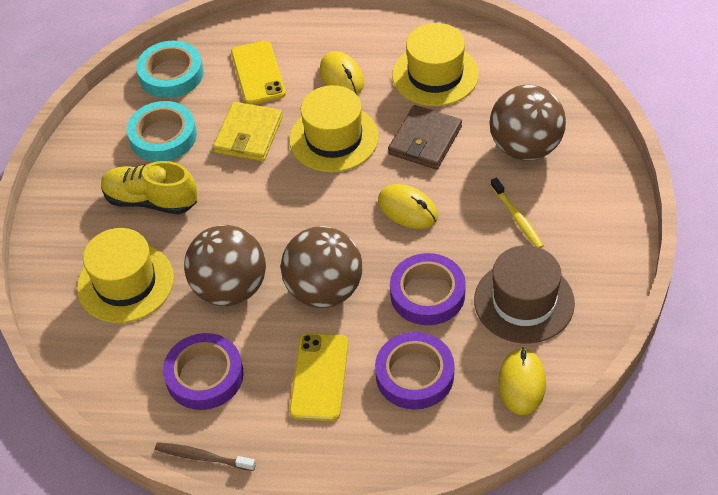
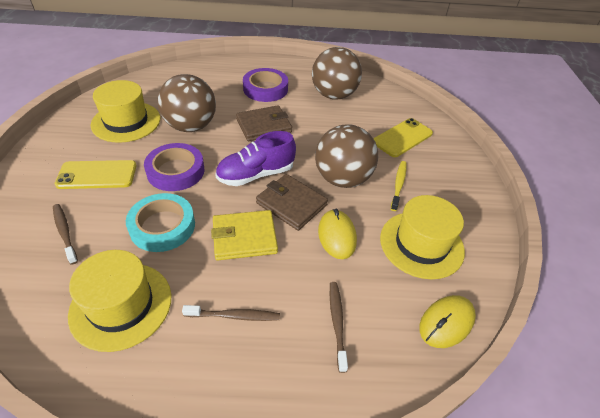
brown hat: 1 -> 0
brown toothbrush: 1 -> 3
brown wallet: 1 -> 2
purple shoe: 0 -> 1
purple tape: 3 -> 2
turquoise tape: 2 -> 1
yellow mouse: 3 -> 2
yellow shoe: 1 -> 0

